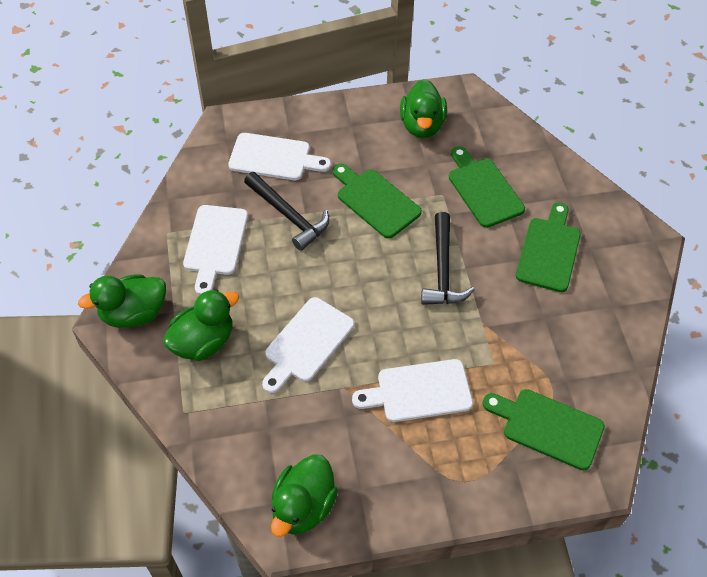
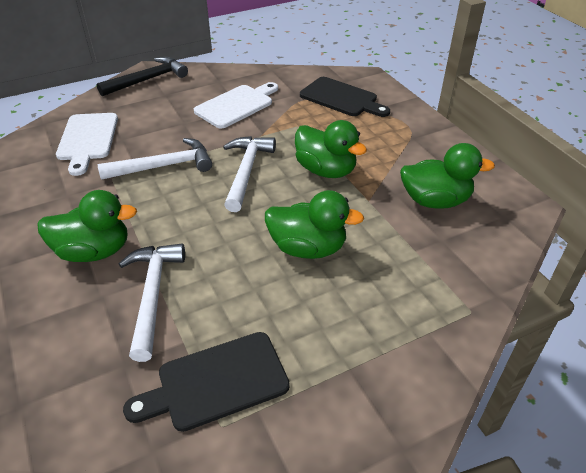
black cutting board: 0 -> 2
black hammer: 2 -> 1
green cutting board: 4 -> 0
white cutting board: 4 -> 2
white hammer: 0 -> 3

